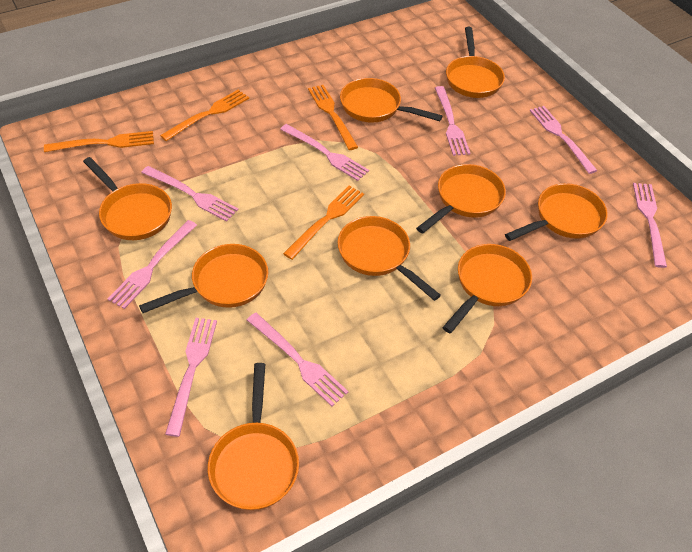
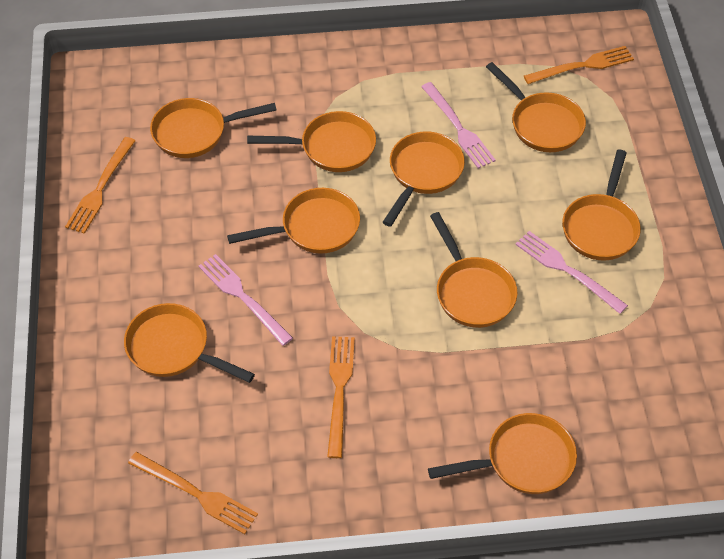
pink fork: 8 -> 3

